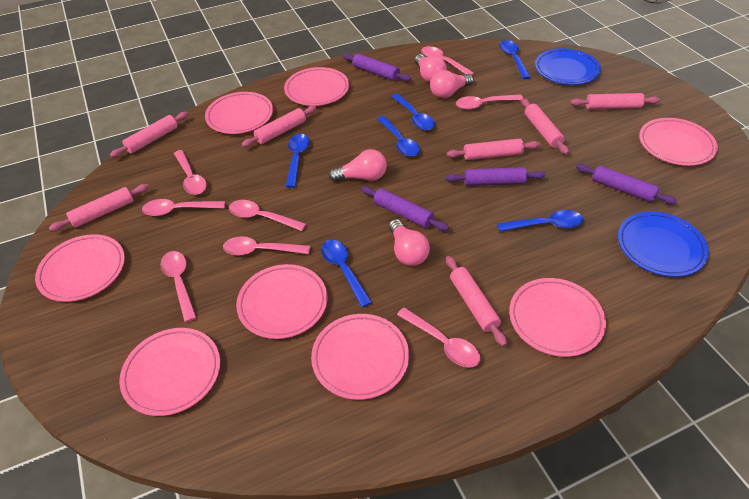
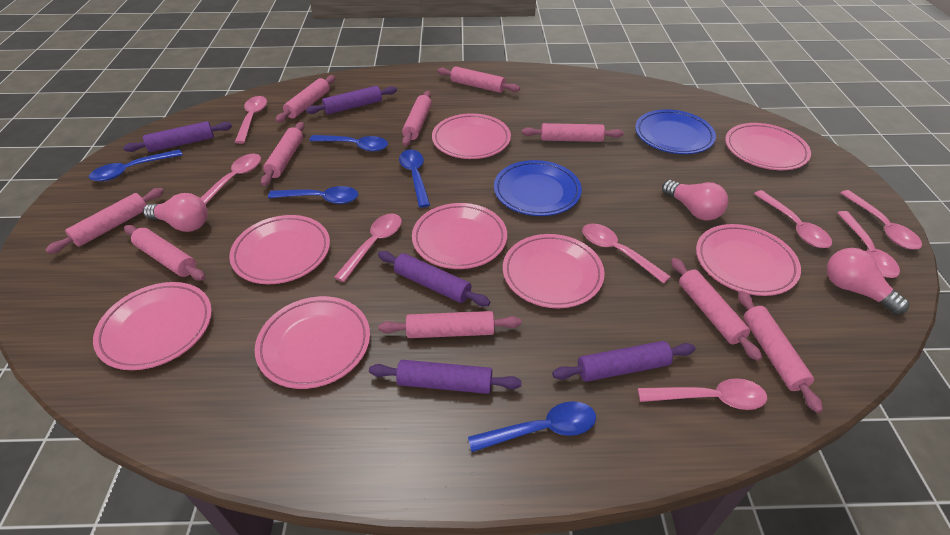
blue spoon: 6 -> 5
pink light bulb: 4 -> 3
pink rolling pin: 7 -> 10
purple rolling pin: 4 -> 5

